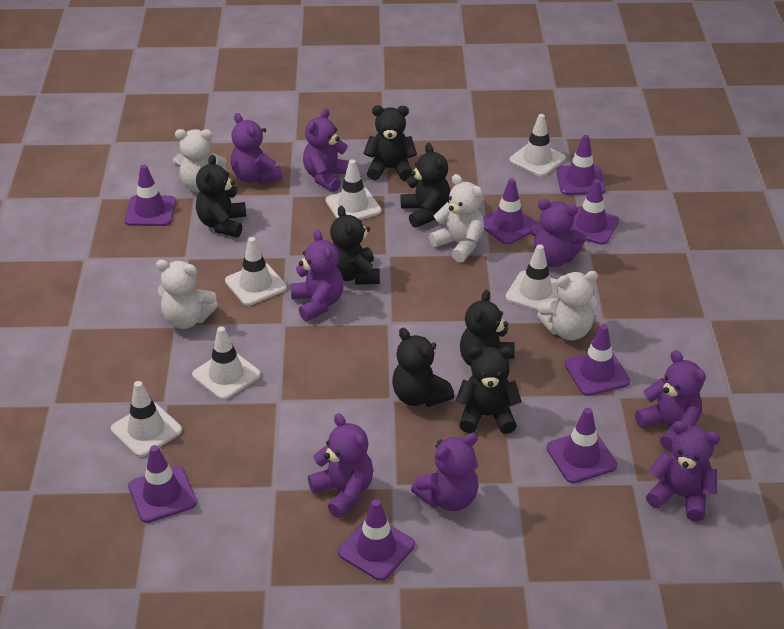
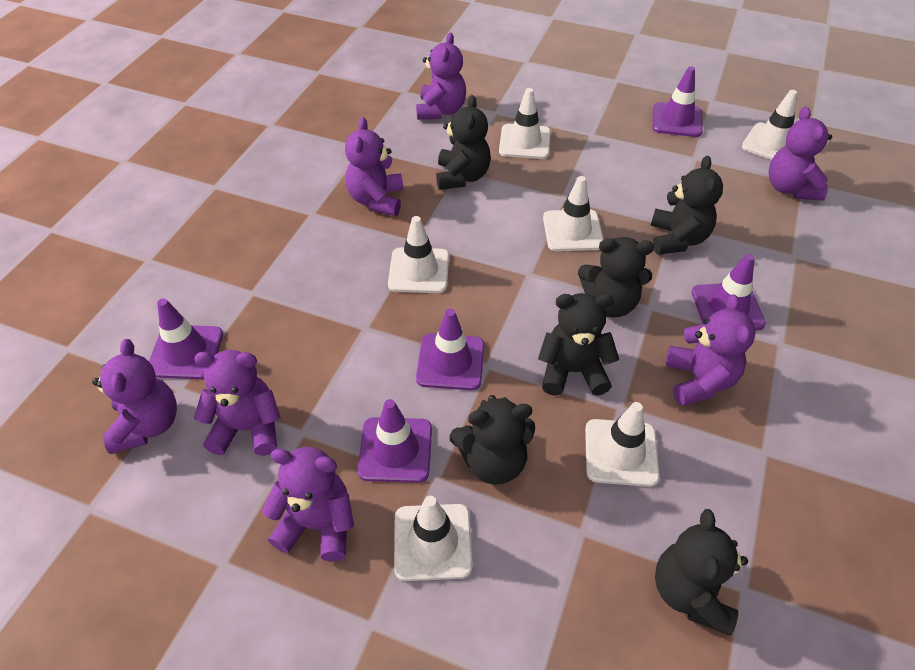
black teddy bear: 7 -> 6
purple teddy bear: 8 -> 7
purple traffic cone: 8 -> 5
white teddy bear: 4 -> 0

